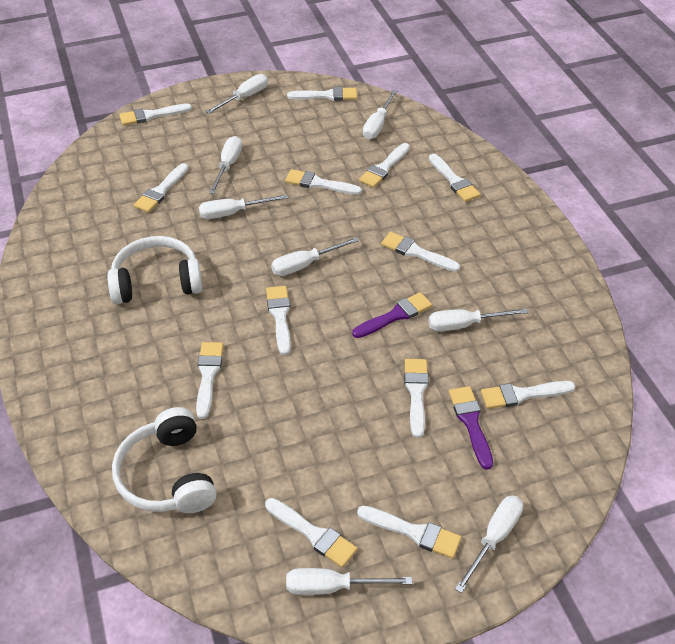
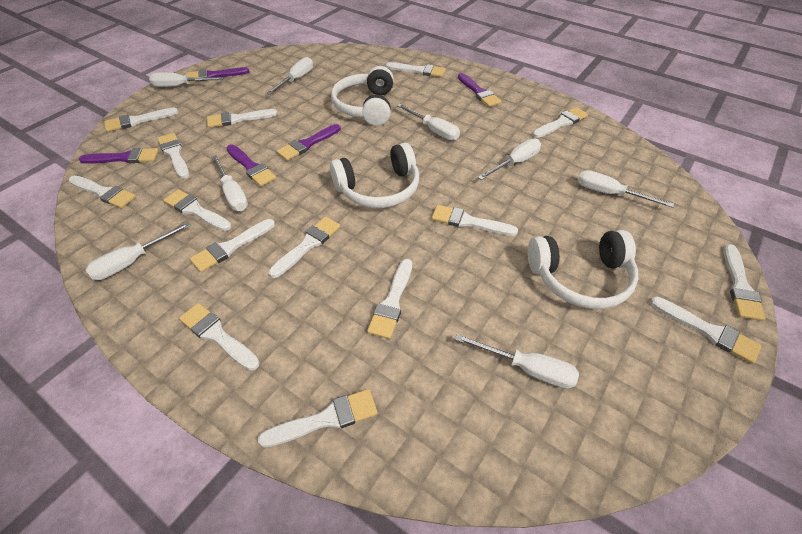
purple brush: 2 -> 5
white brush: 13 -> 15
white headphones: 2 -> 3

